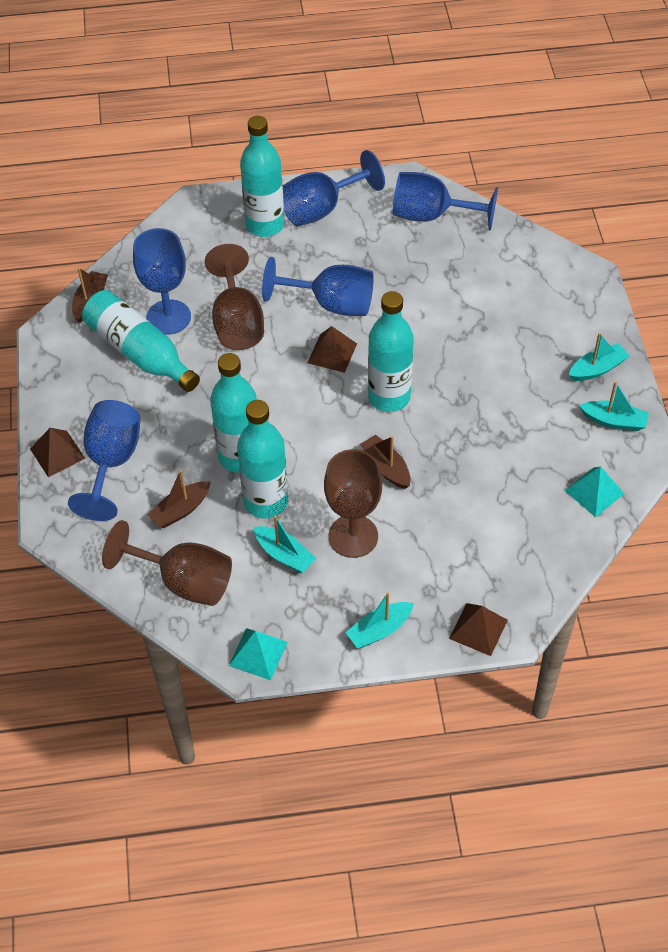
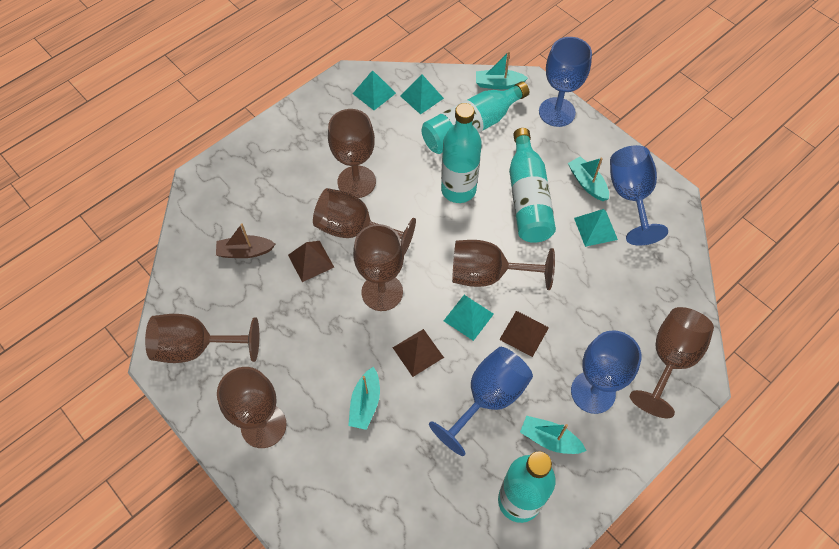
blue goblet: 5 -> 4
brown boat: 3 -> 1
brown goblet: 3 -> 7
turquoise bottle: 5 -> 4
turquoise pyramid: 2 -> 4

